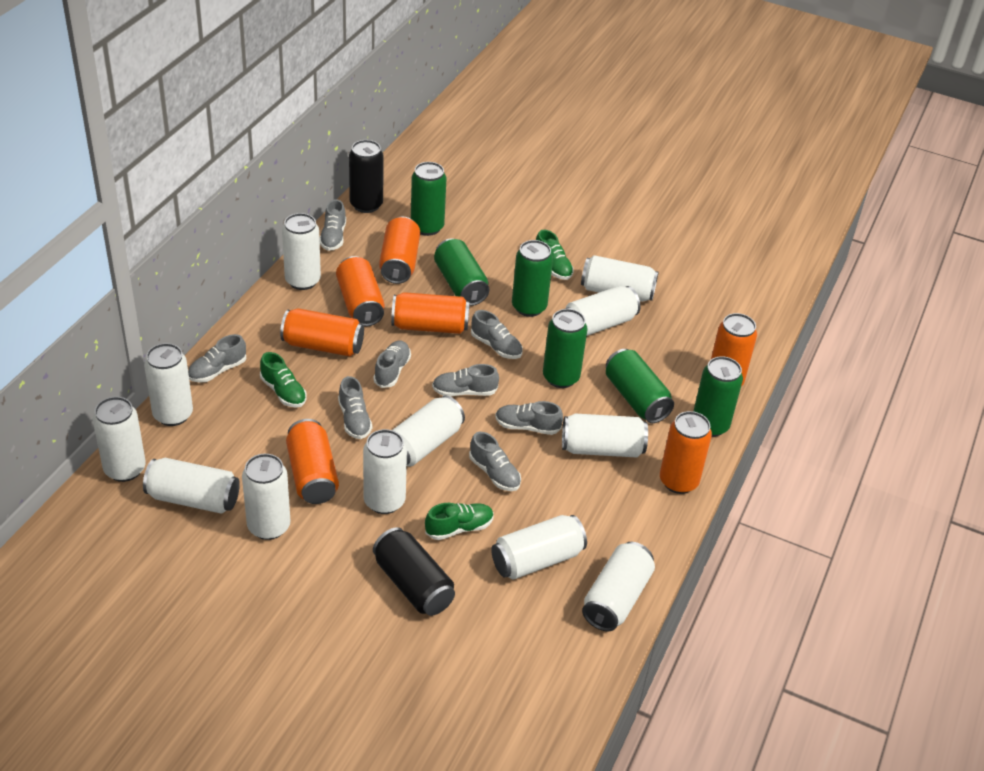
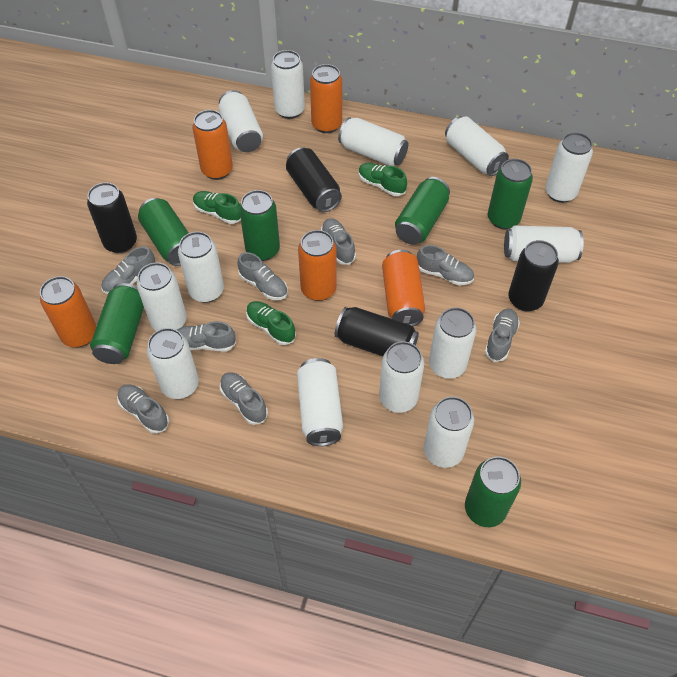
black can: 2 -> 4
orange can: 7 -> 5
white can: 12 -> 13

